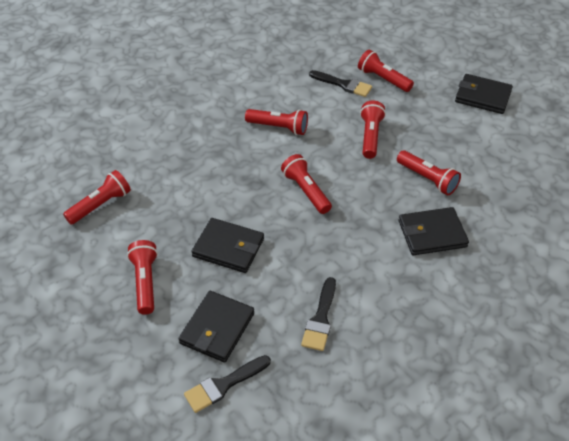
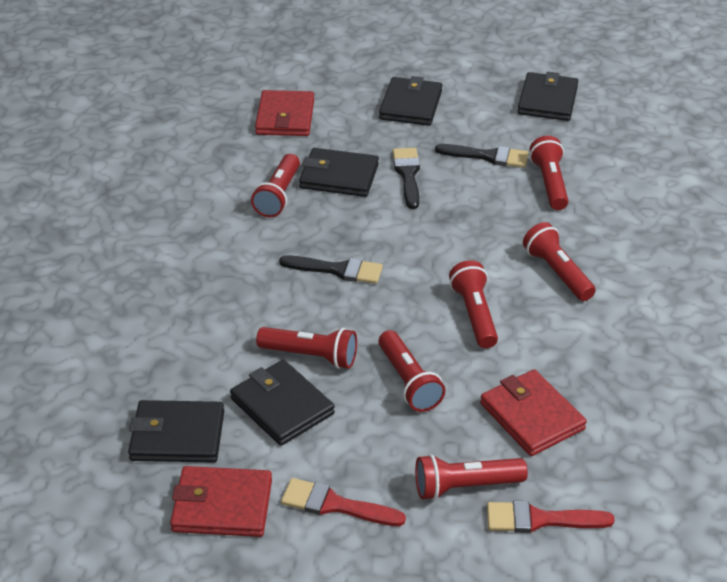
black wallet: 4 -> 5
red brush: 0 -> 2
red wallet: 0 -> 3

